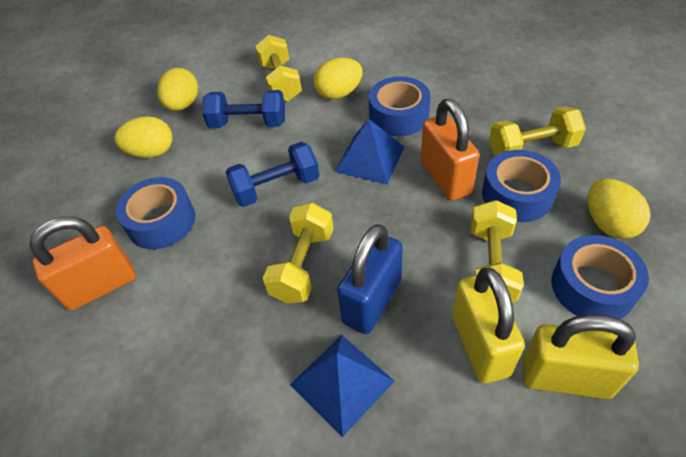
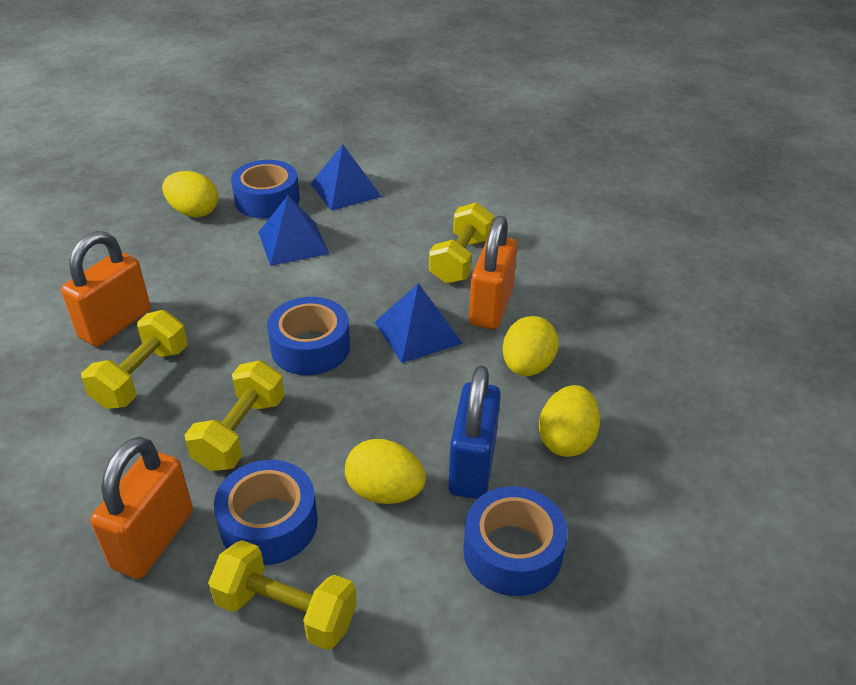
blue dumbbell: 2 -> 0
blue pyramid: 2 -> 3
orange padlock: 2 -> 3
yellow padlock: 2 -> 0

